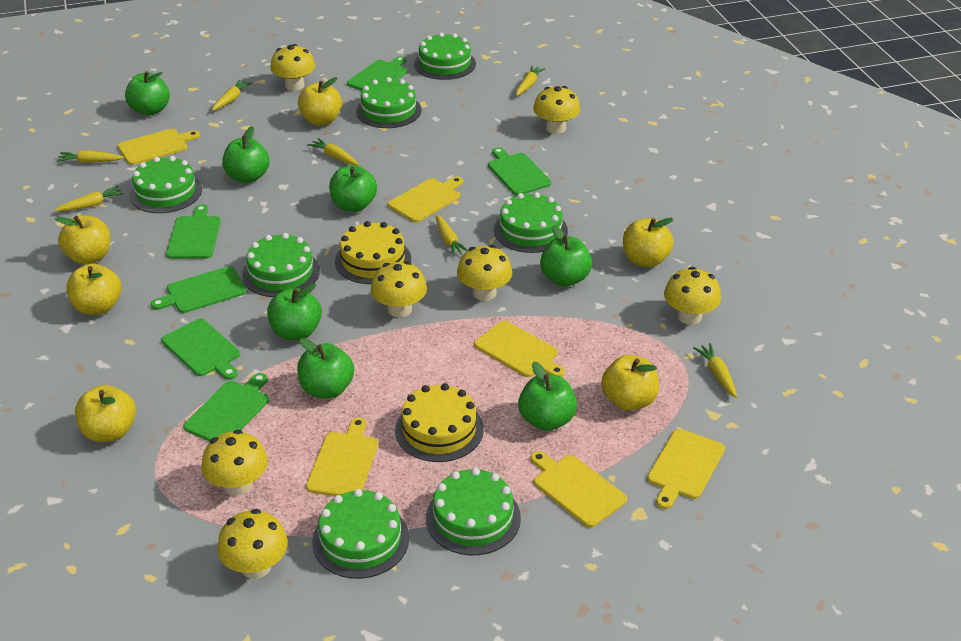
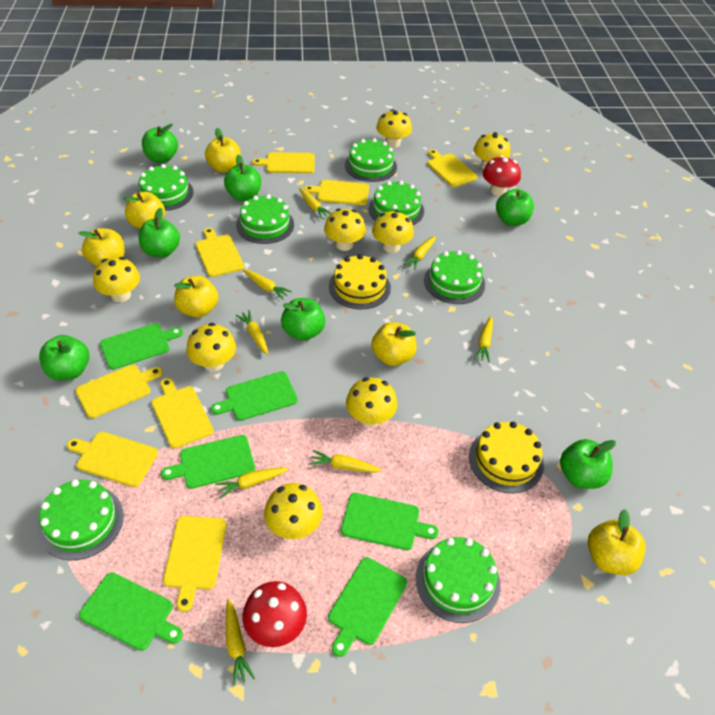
red mushroom: 0 -> 2
yellow carrot: 7 -> 8
yellow cutting board: 6 -> 8
yellow mushroom: 7 -> 8

